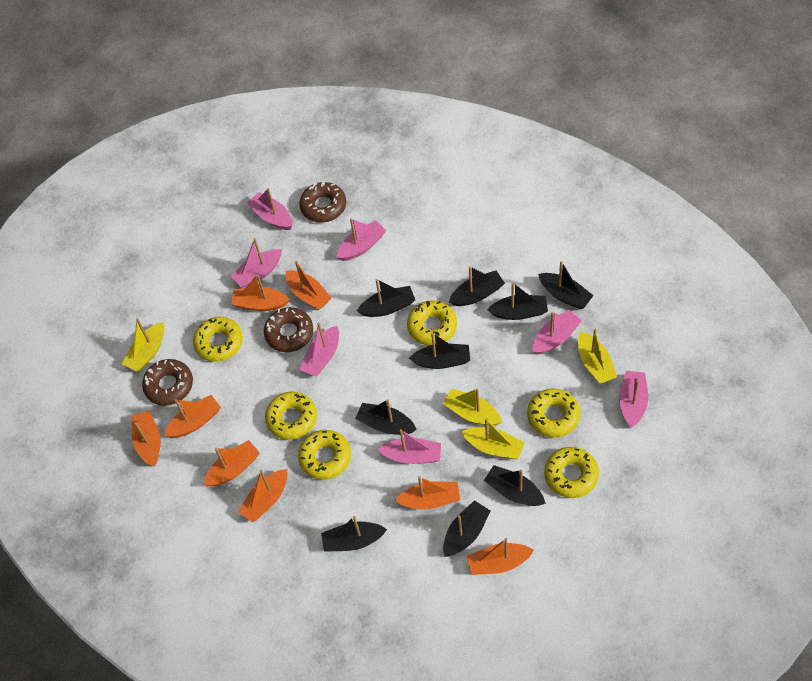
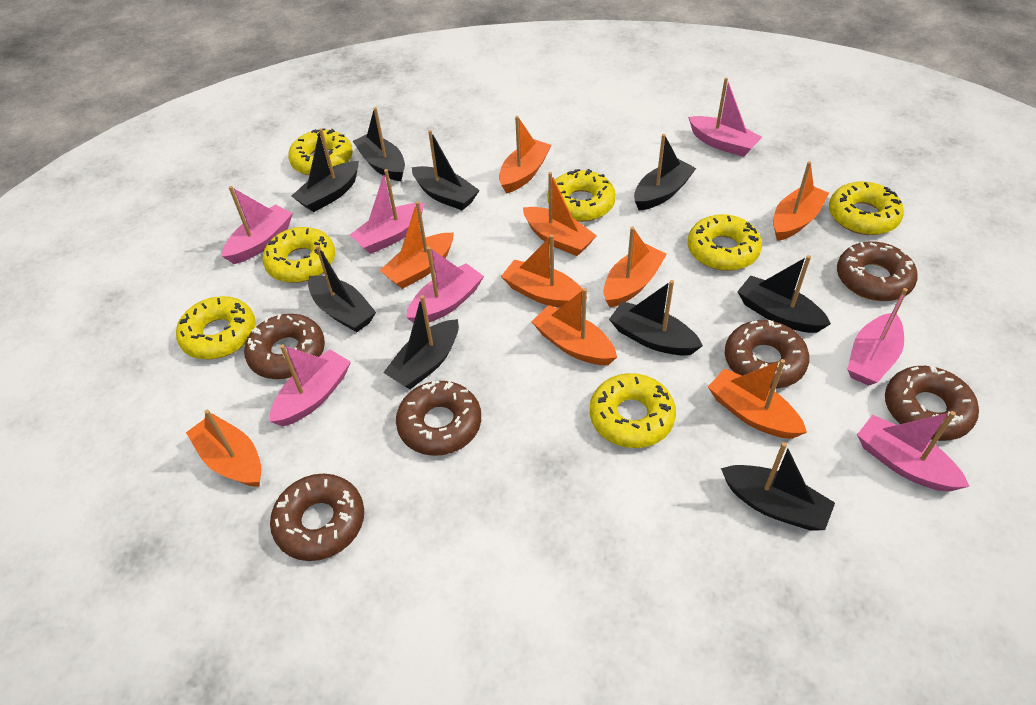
brown donut: 3 -> 6
orange boat: 8 -> 9
yellow boat: 4 -> 0
yellow donut: 6 -> 7

